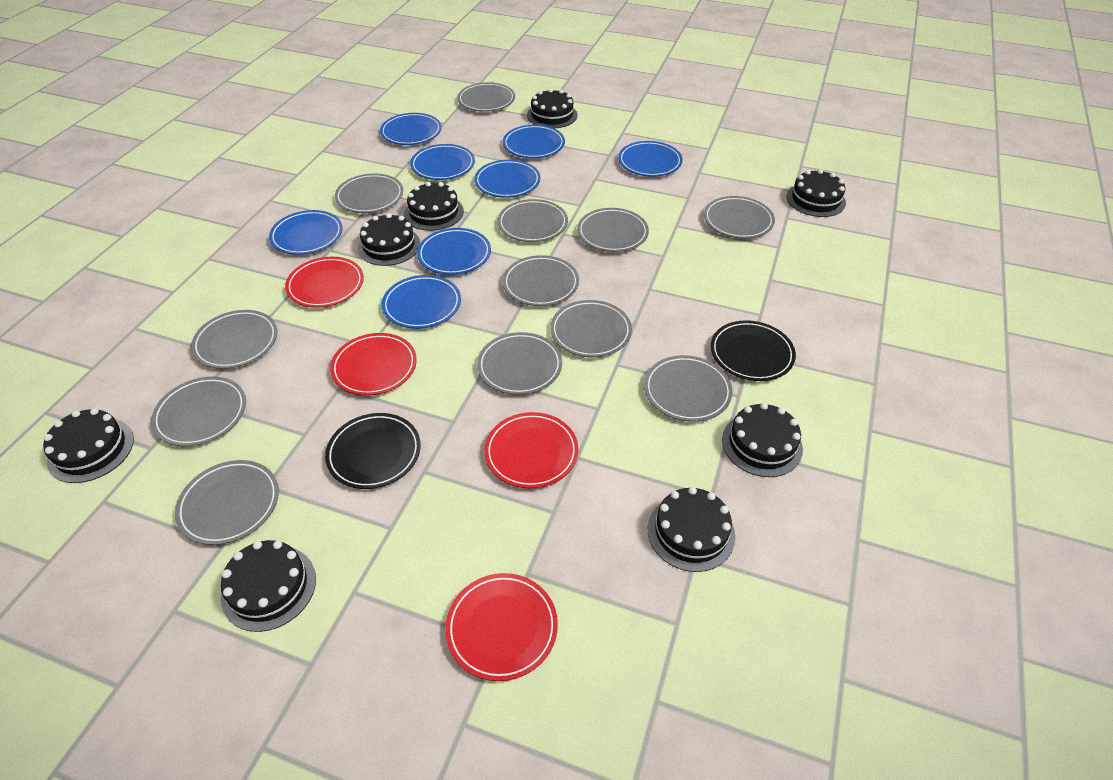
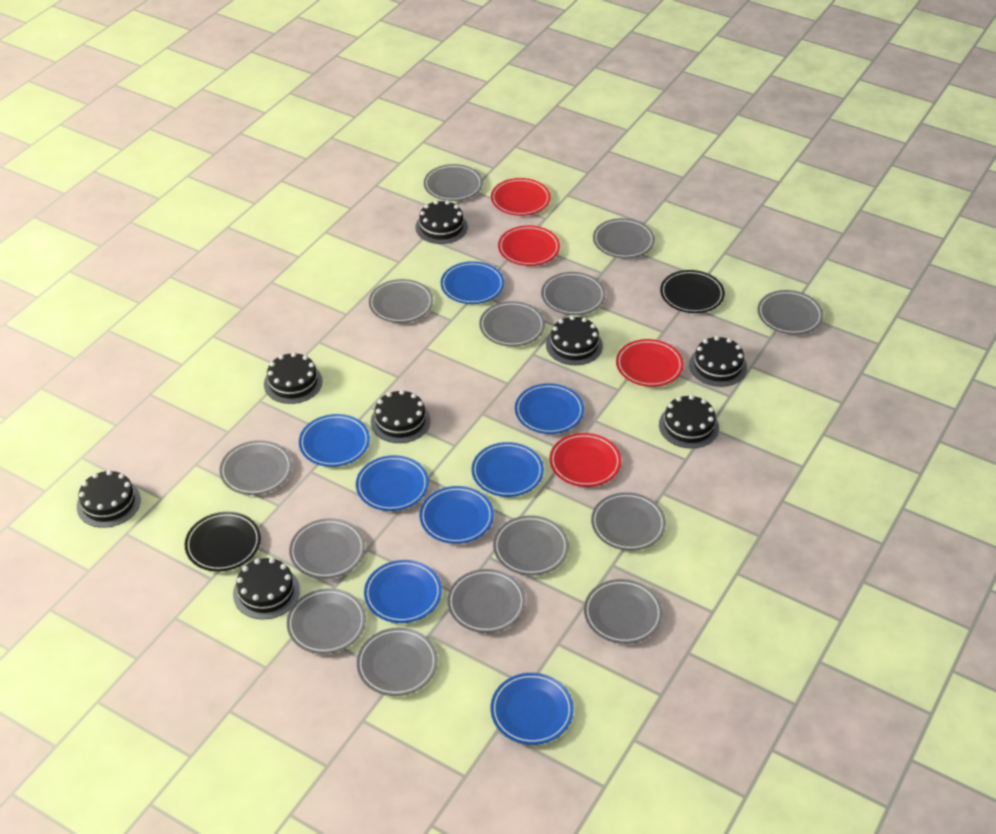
grey plate: 12 -> 14

